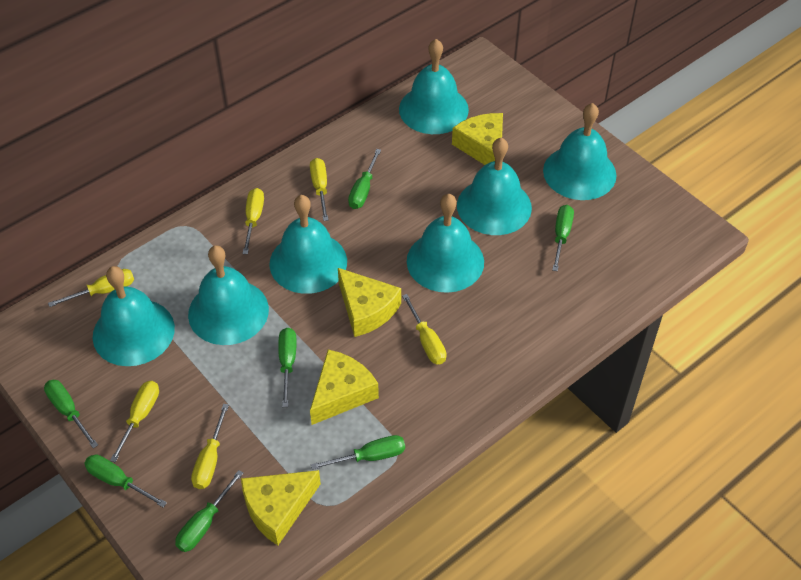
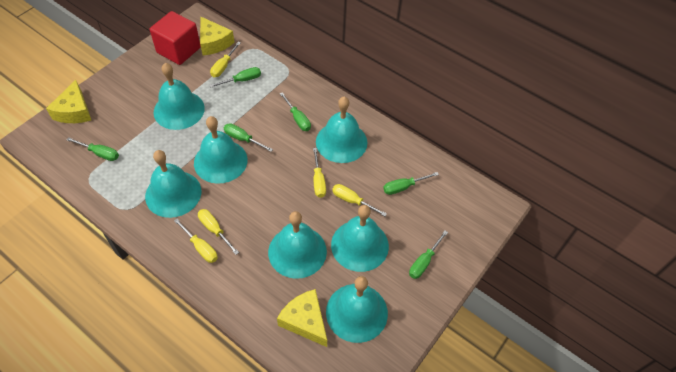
green screwdriver: 7 -> 6
red cube: 0 -> 1
yellow cheese: 4 -> 3
yellow screwdriver: 6 -> 5

